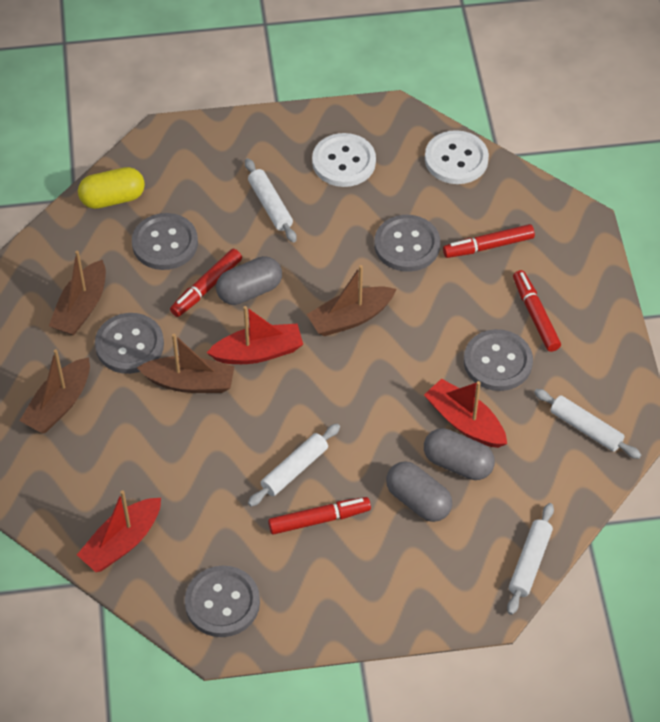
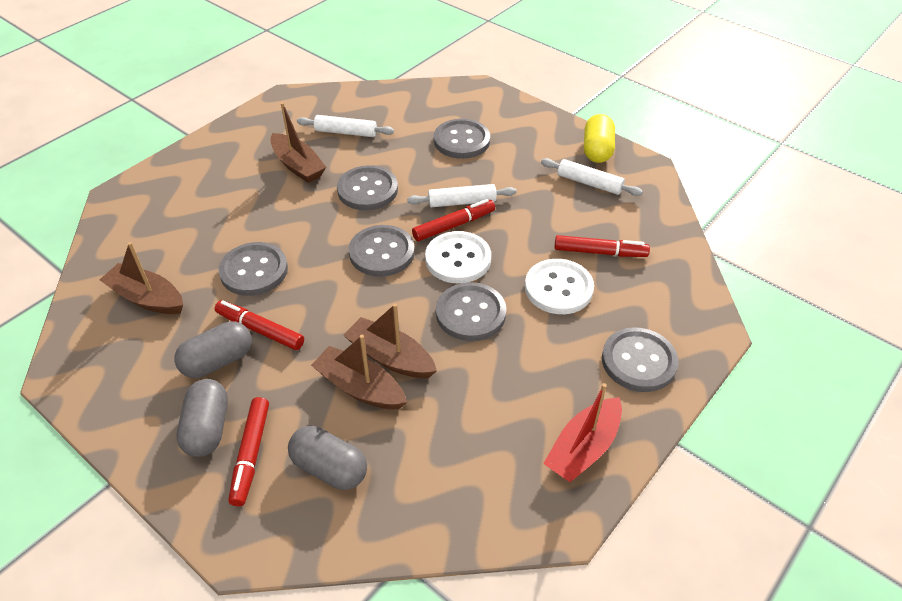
grey button: 5 -> 6
red boat: 3 -> 1
white rolling pin: 4 -> 3

